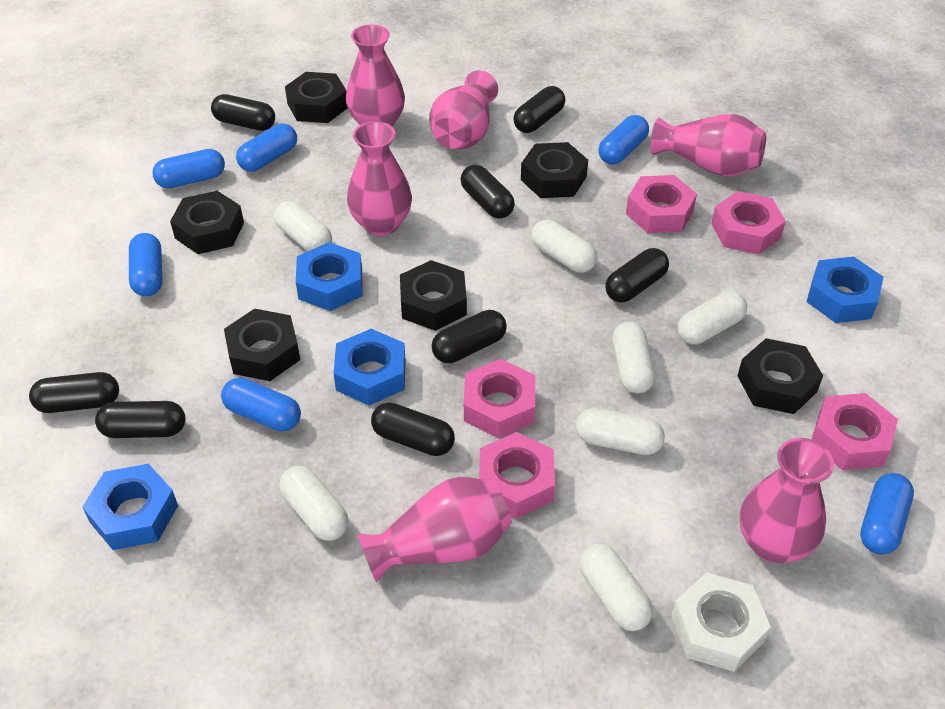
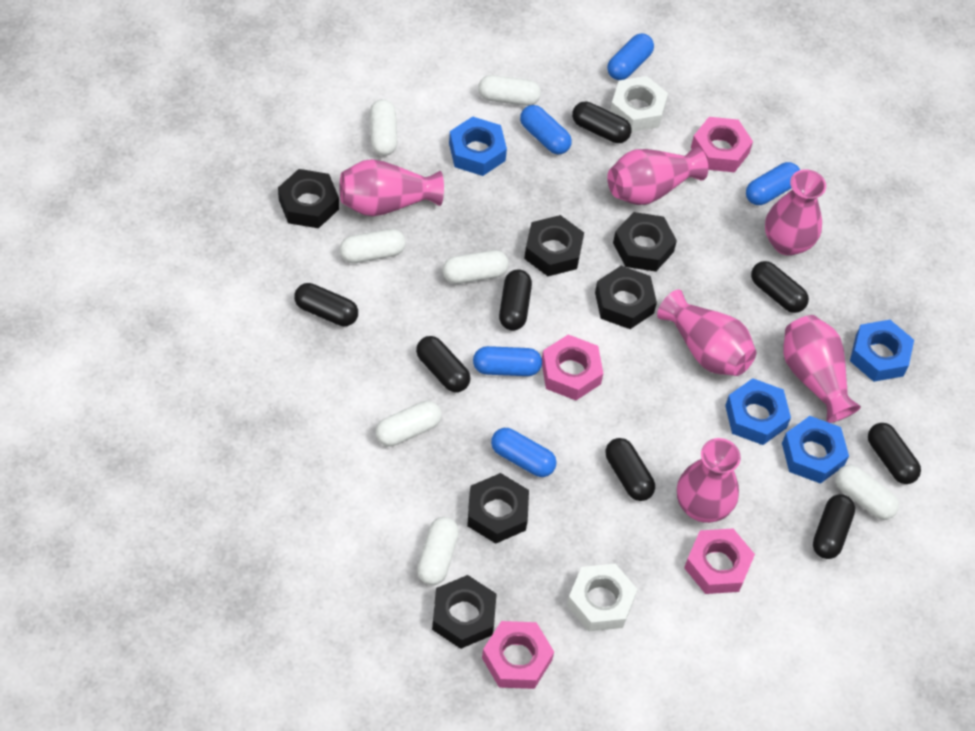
blue capsule: 6 -> 5
pink nut: 5 -> 4
white nut: 1 -> 2

